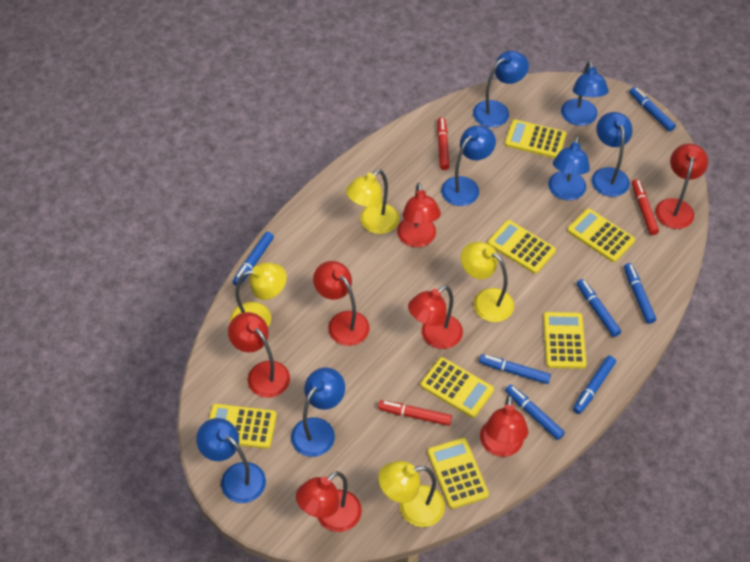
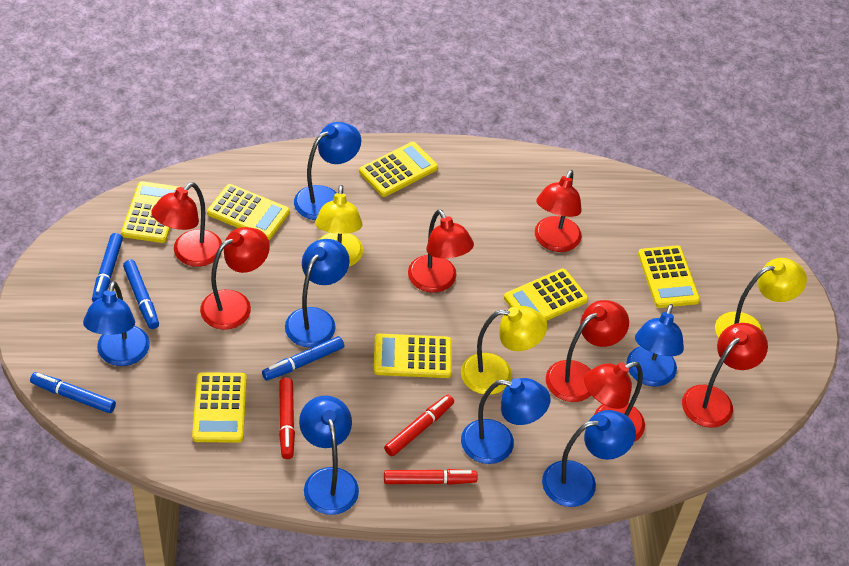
blue marker: 7 -> 4
yellow lamp: 4 -> 3

